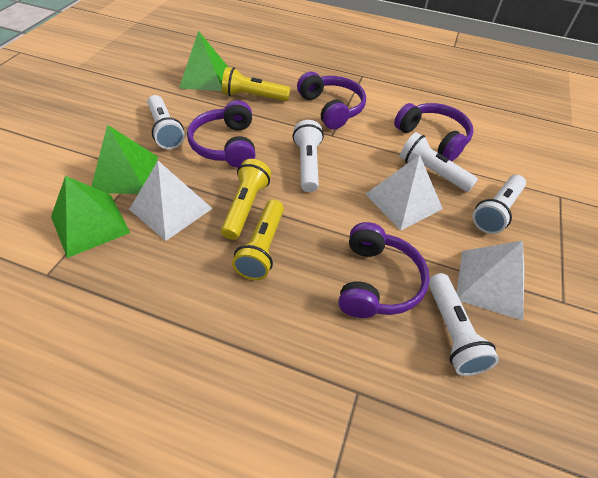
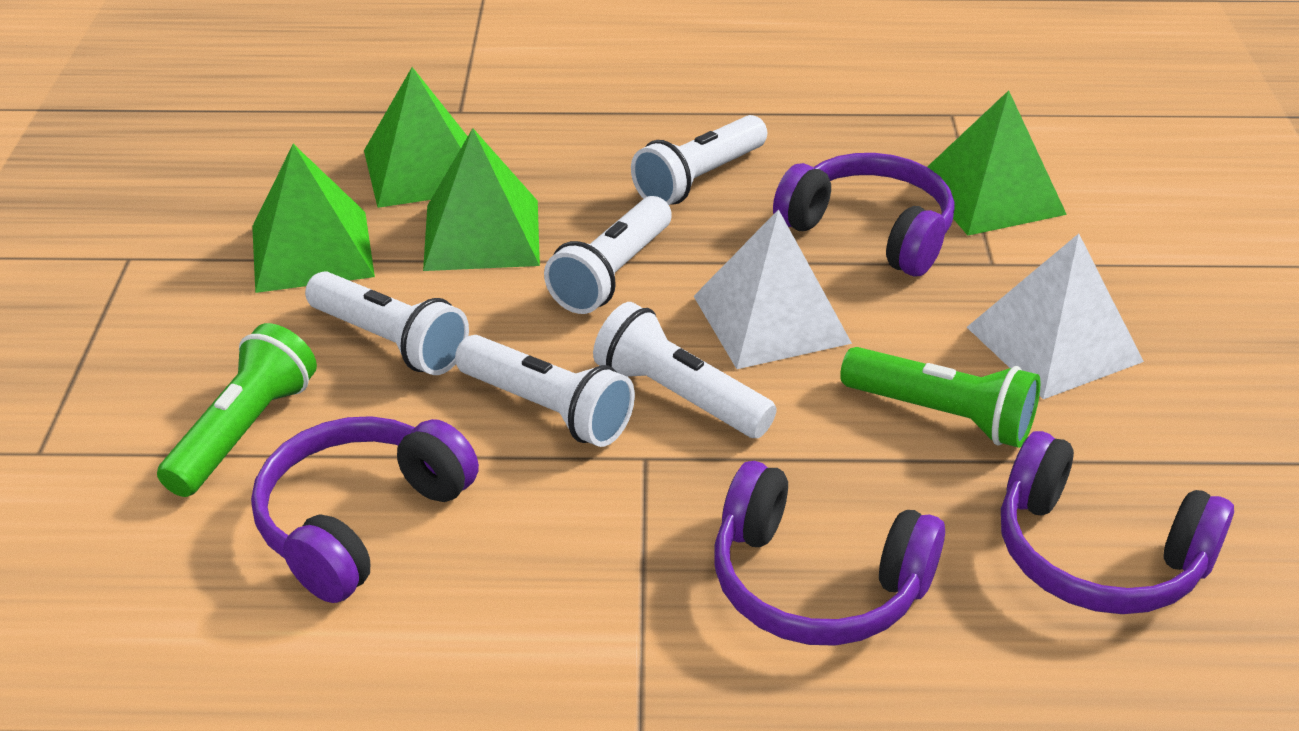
green flashlight: 0 -> 2
green pyramid: 3 -> 4
white pyramid: 3 -> 2
yellow flashlight: 3 -> 0

